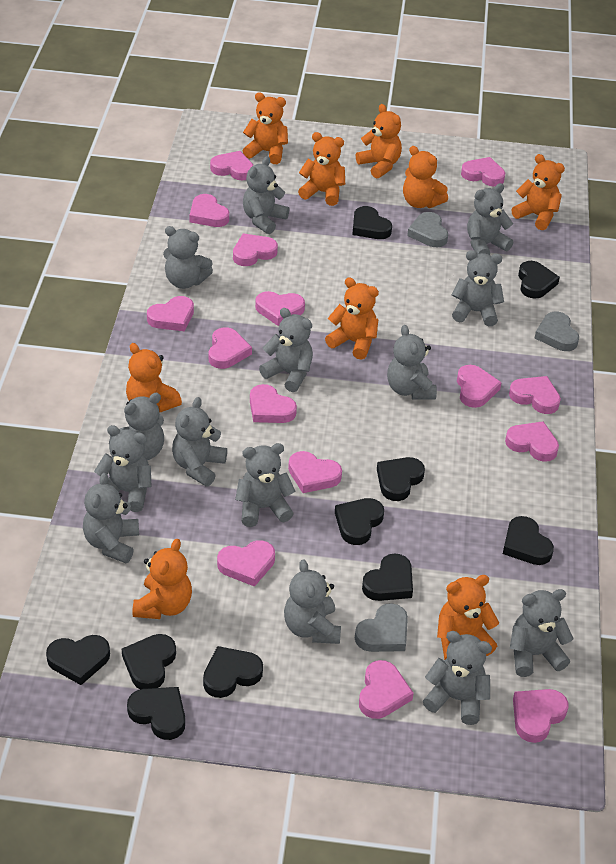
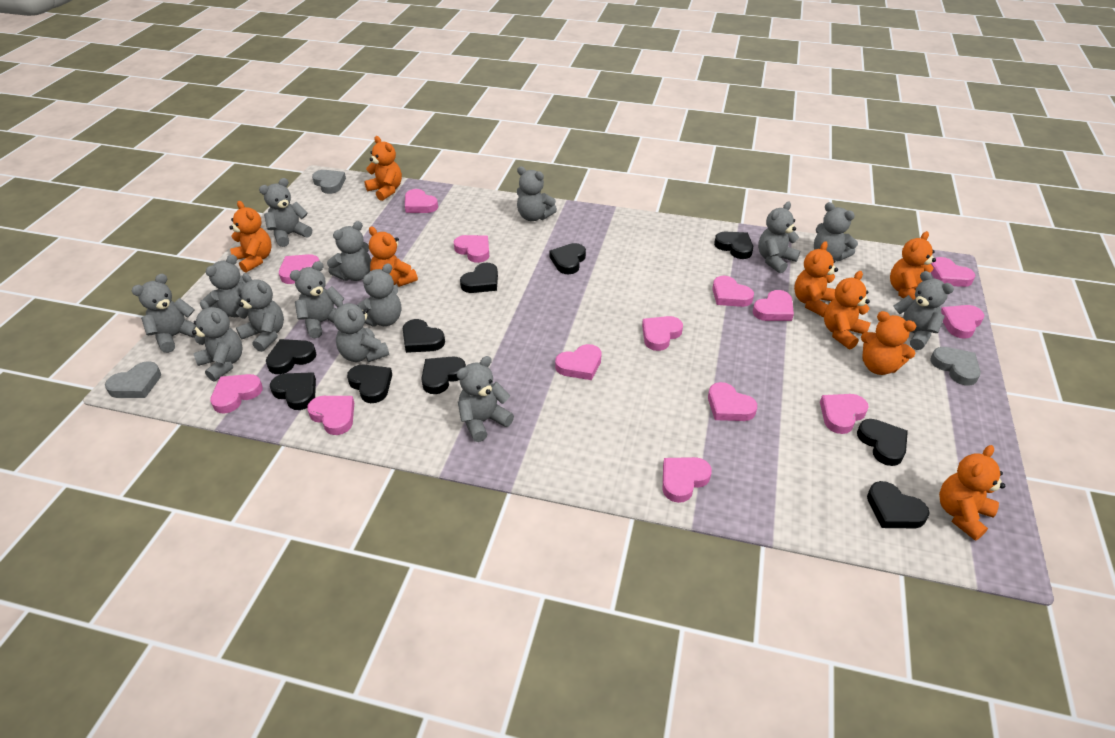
orange teddy bear: 9 -> 8
pink heart: 15 -> 14

